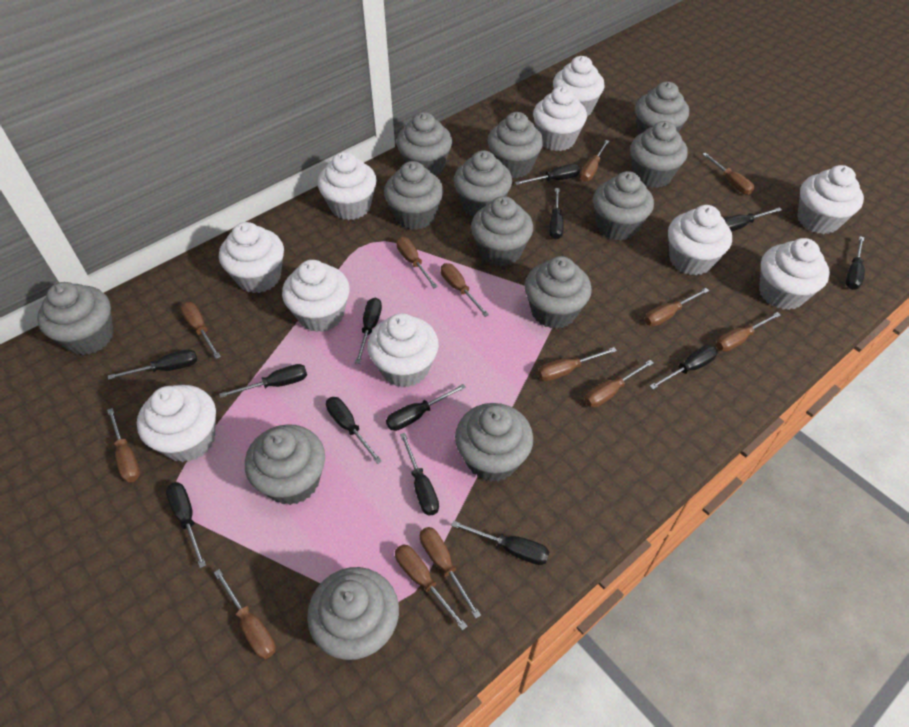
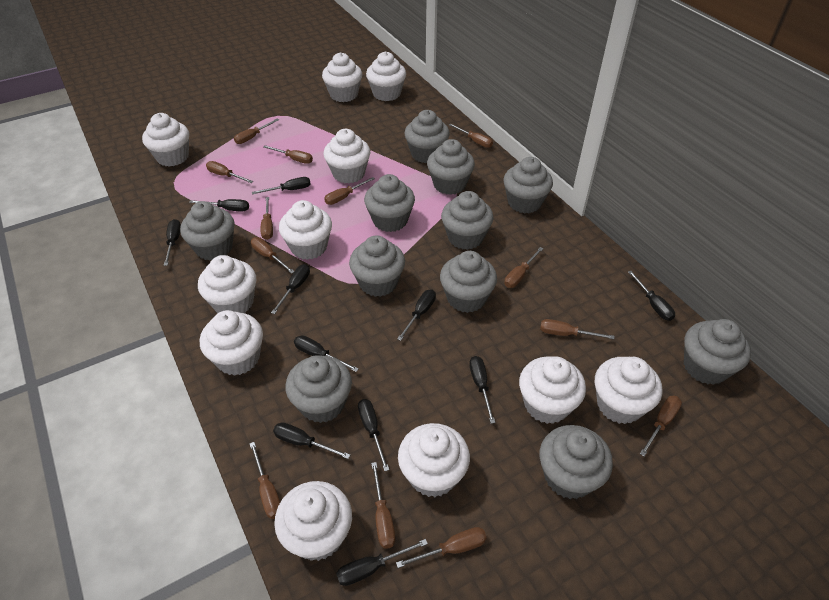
black screwdriver: 13 -> 11
grey cupcake: 13 -> 11
white cupcake: 10 -> 11

